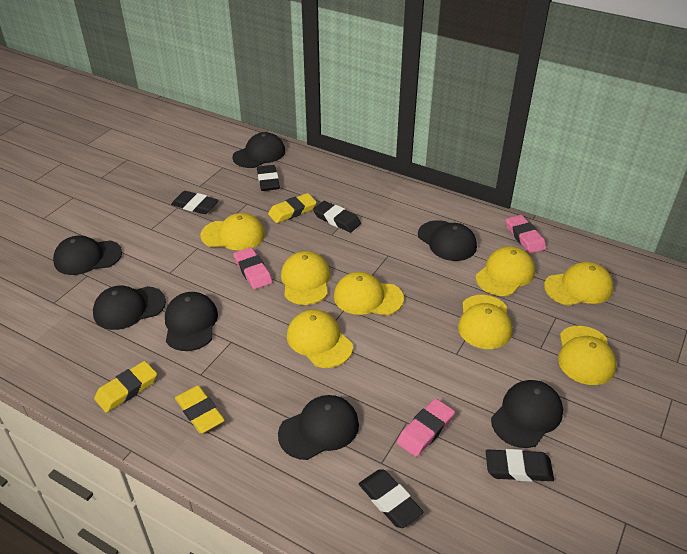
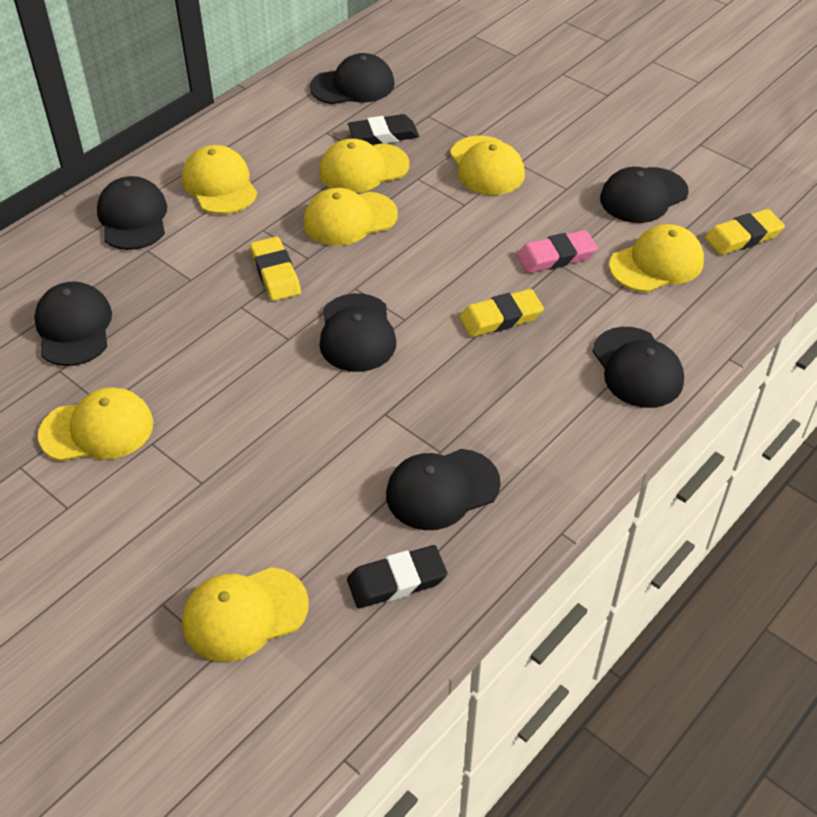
black eraser: 5 -> 2
pink eraser: 3 -> 1
yellow cap: 8 -> 7

